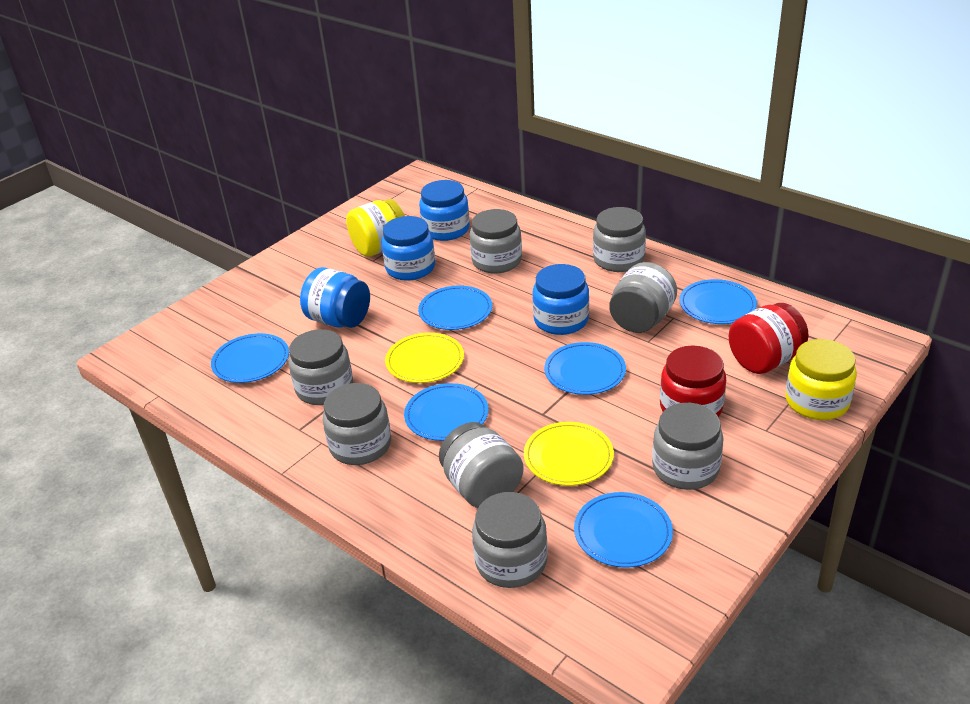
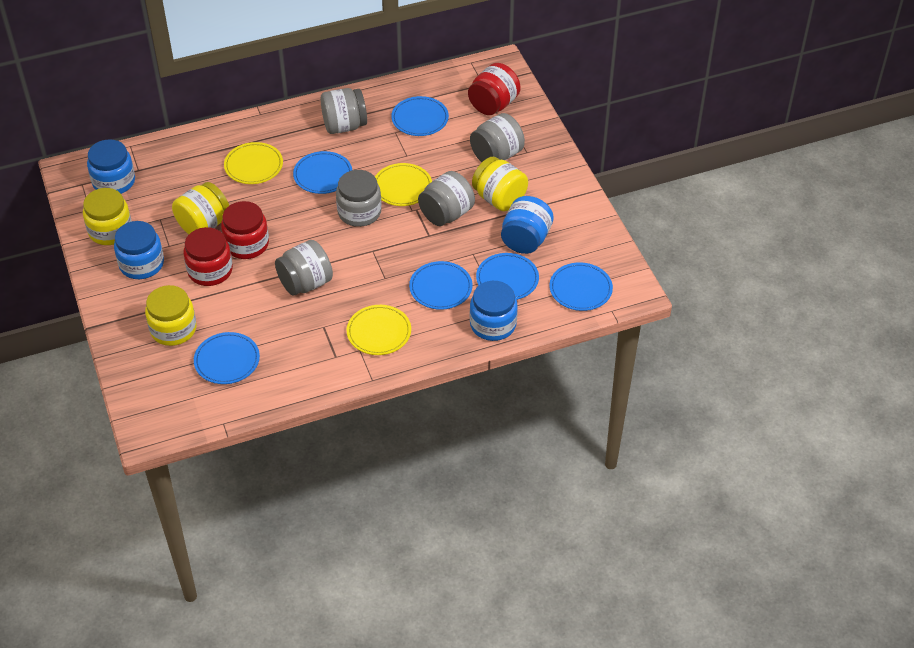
grey jar: 8 -> 5
red jar: 2 -> 3
yellow jar: 2 -> 4
yellow plate: 2 -> 3

